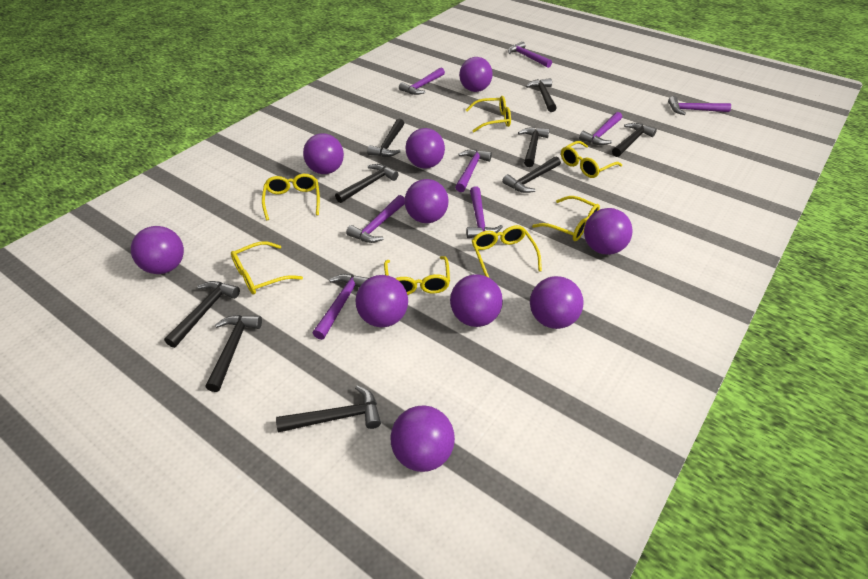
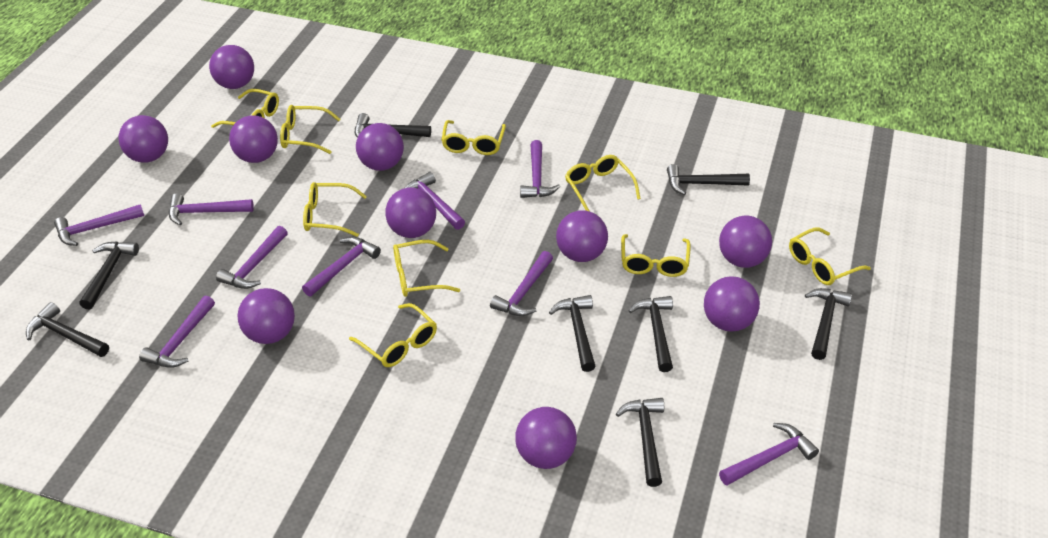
black hammer: 9 -> 8
purple hammer: 8 -> 9
yellow glasses: 7 -> 9

